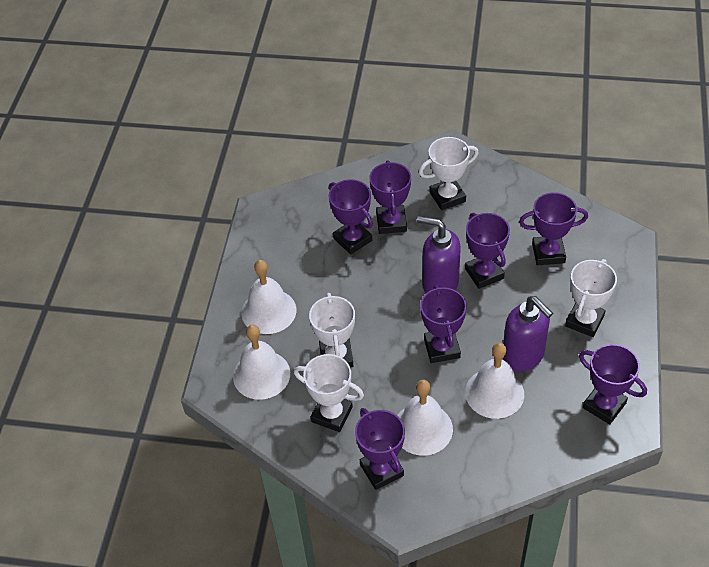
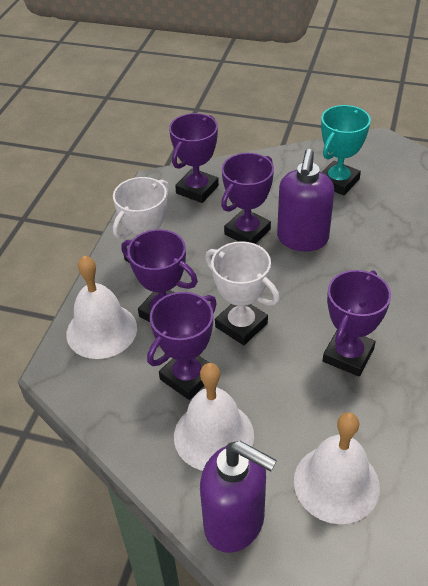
purple trophy: 7 -> 5
turquoise trophy: 0 -> 1
white bell: 4 -> 3
white trophy: 4 -> 2

